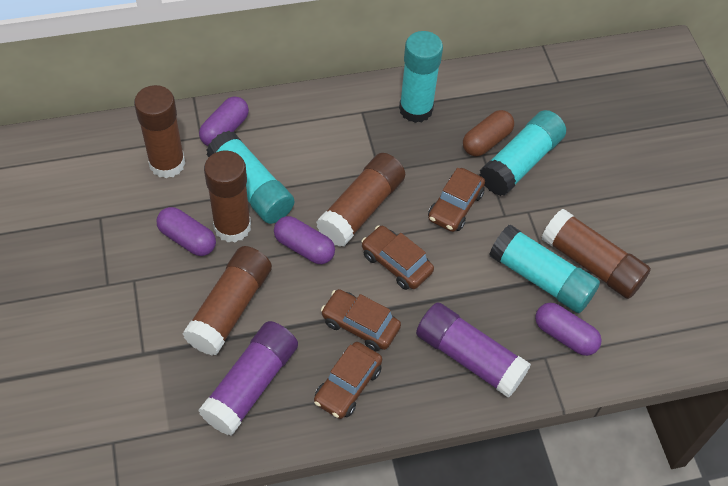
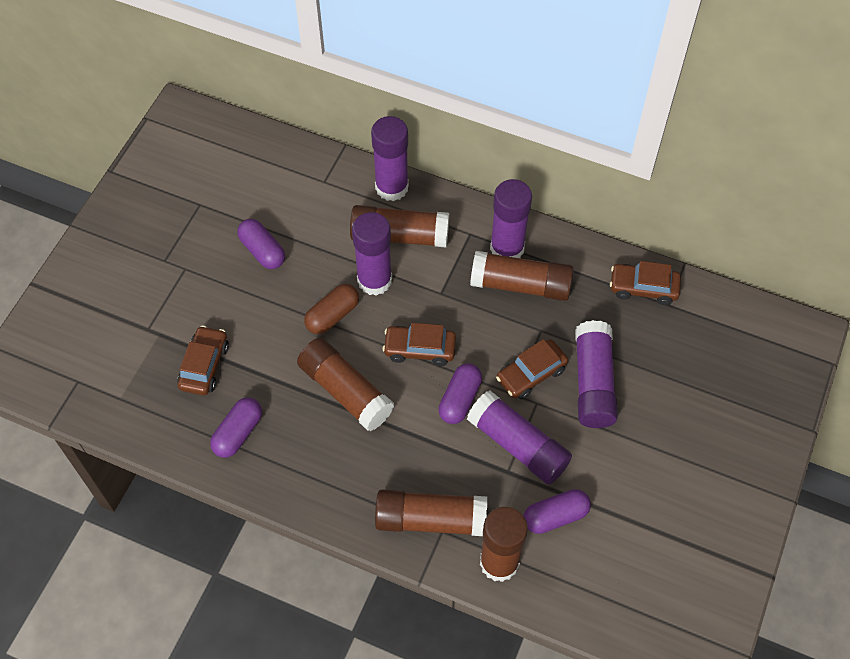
purple glue stick: 2 -> 5
turquoise glue stick: 4 -> 0

